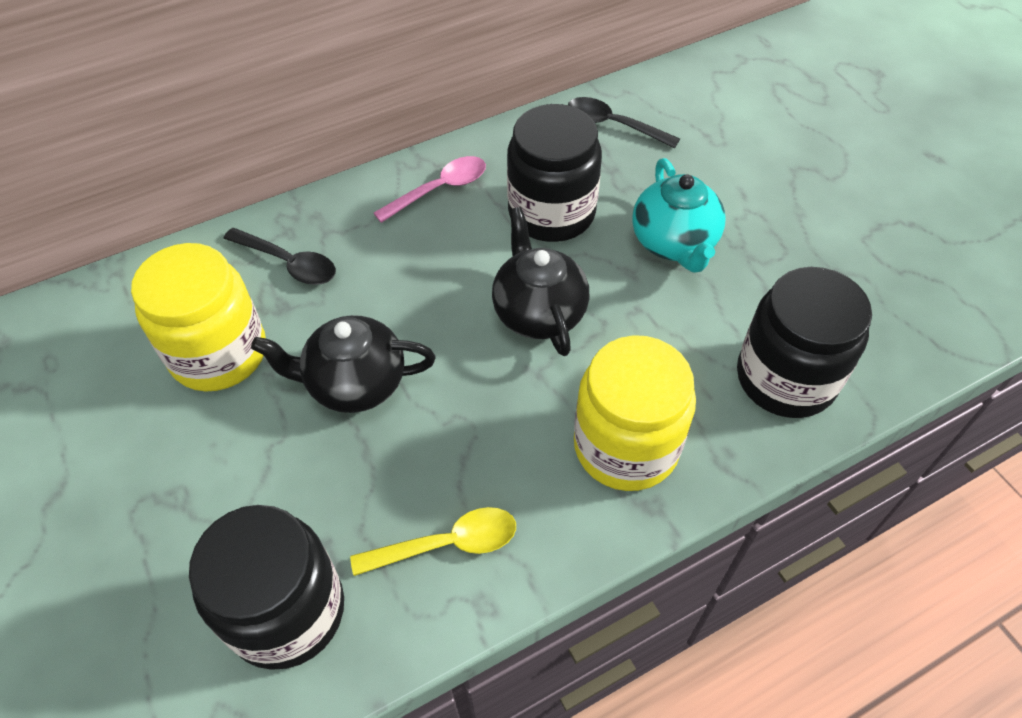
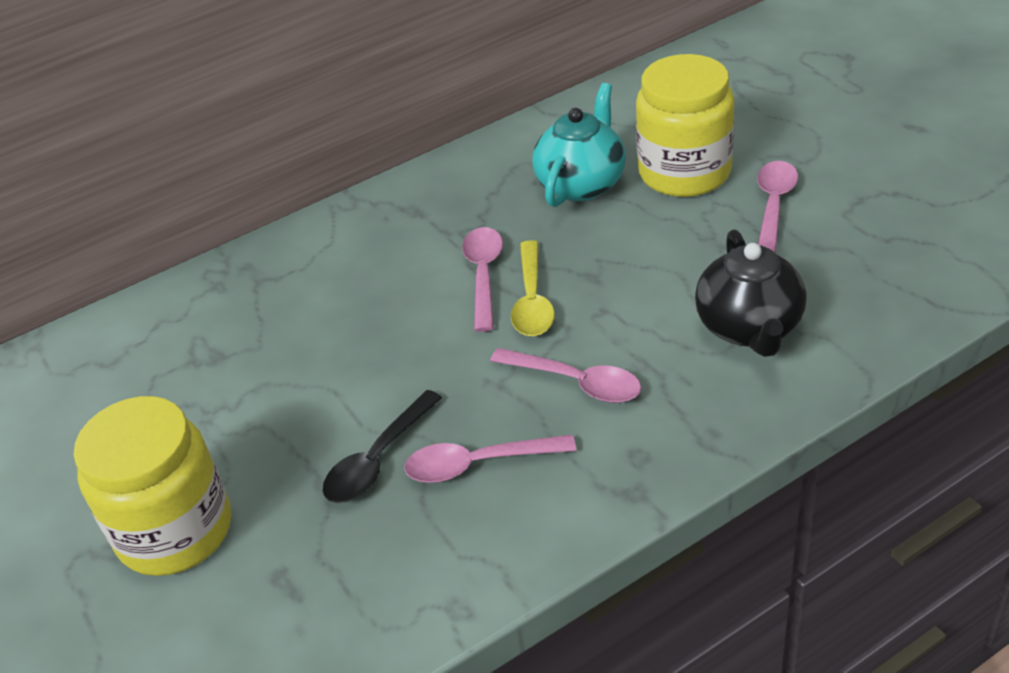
black jar: 3 -> 0
black spoon: 2 -> 1
black teapot: 2 -> 1
pink spoon: 1 -> 4

